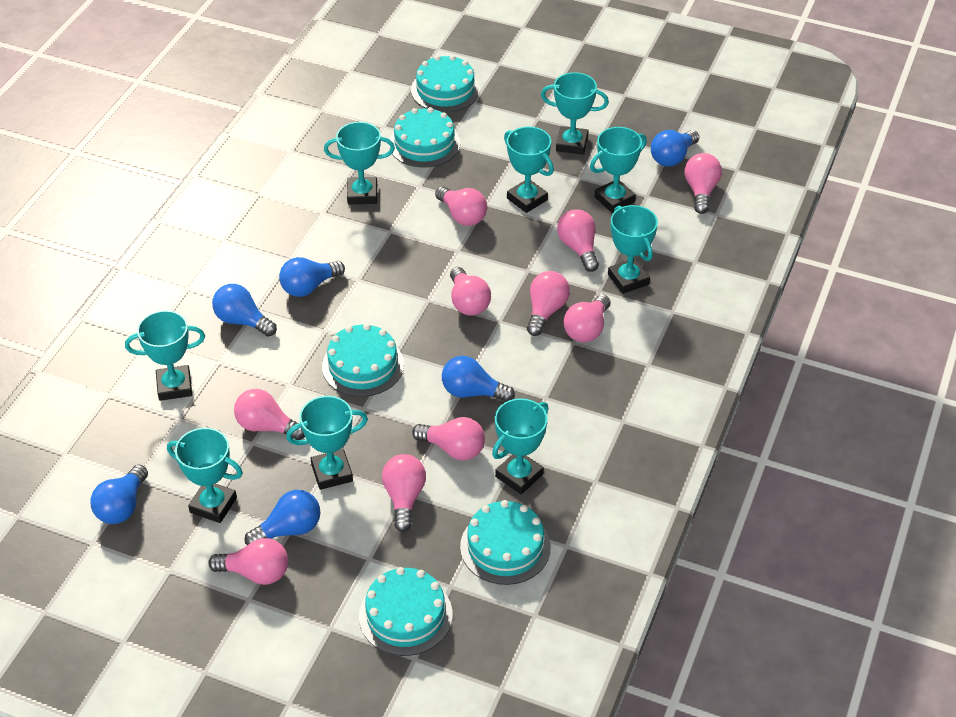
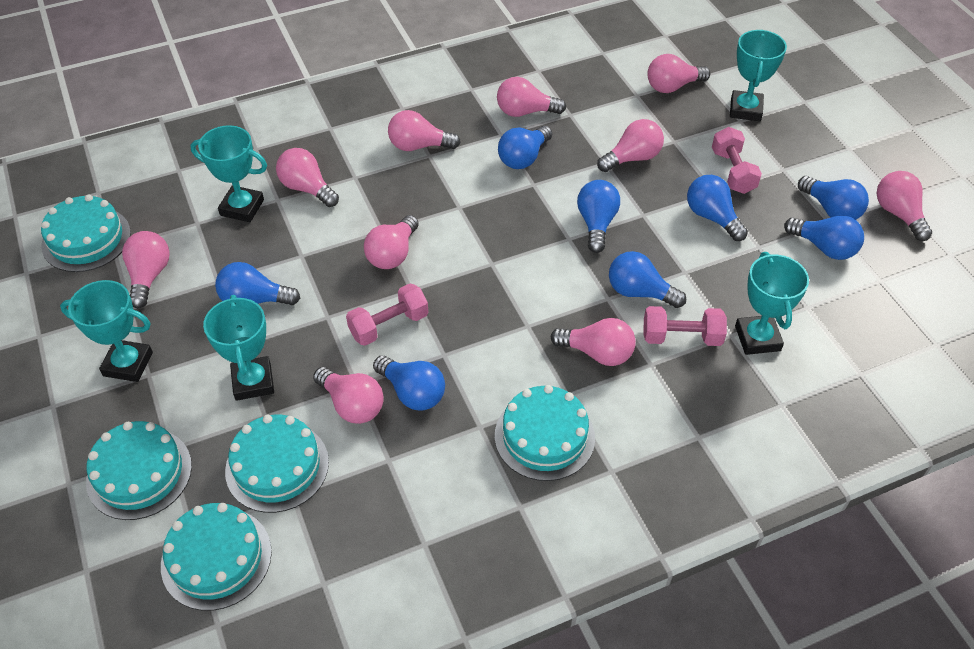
blue light bulb: 6 -> 8
pink dumbbell: 0 -> 3
turquoise trophy: 9 -> 5

